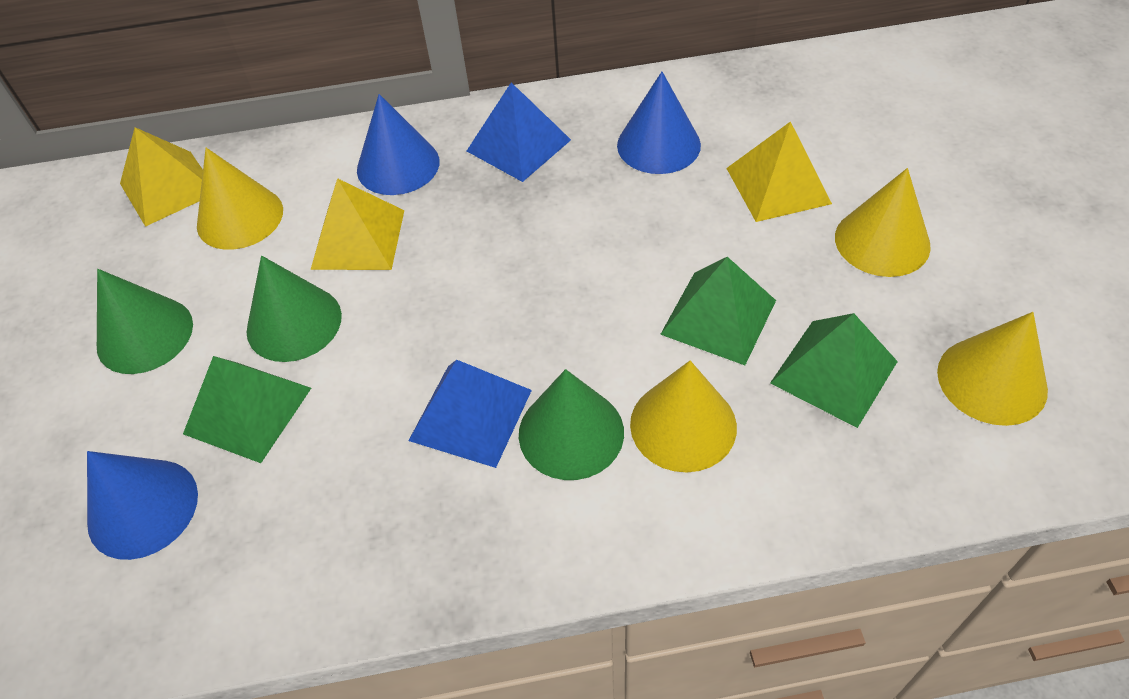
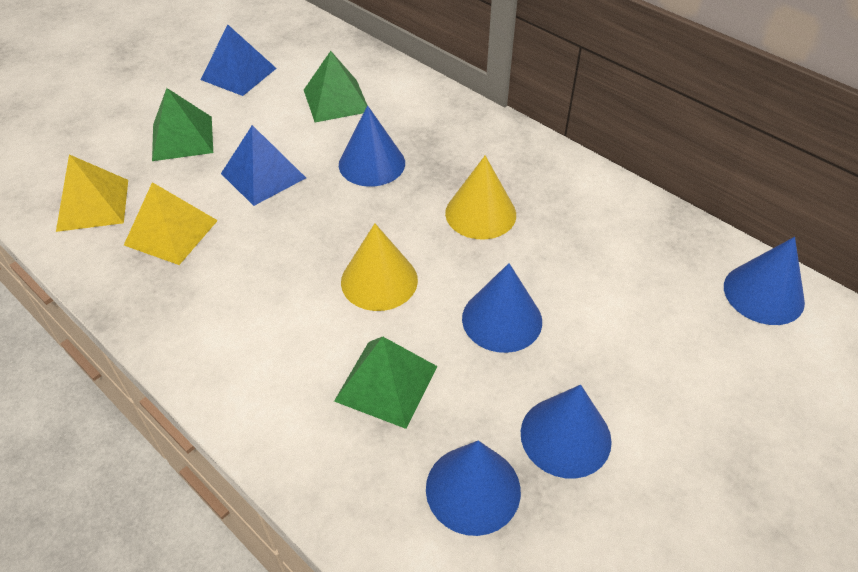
blue cone: 3 -> 5
green cone: 3 -> 0
yellow cone: 4 -> 2
yellow pyramid: 3 -> 2

